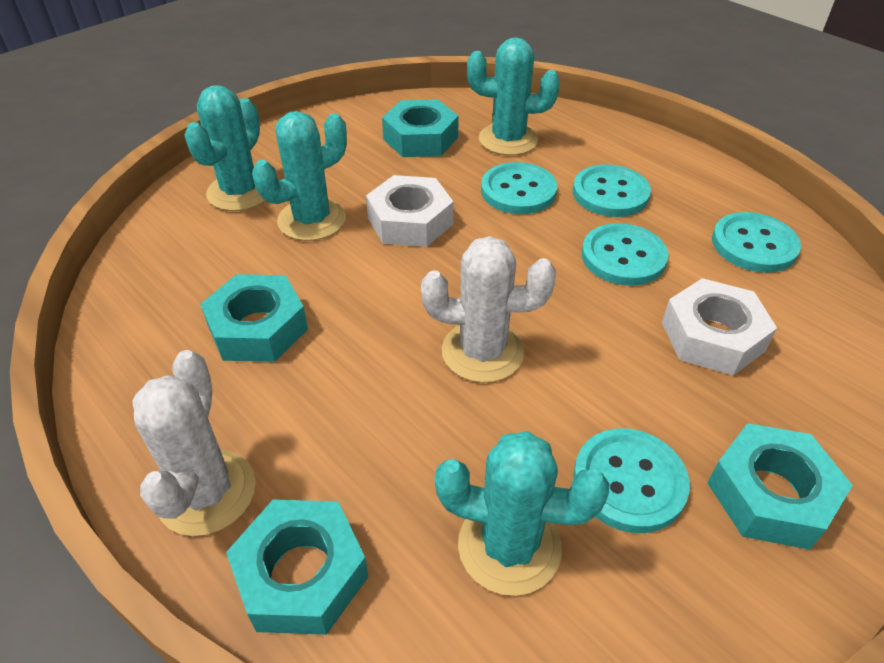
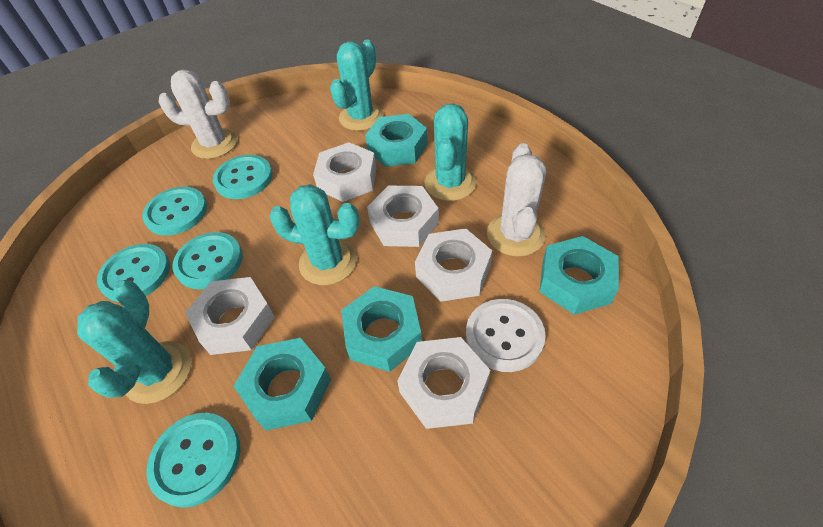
white button: 0 -> 1
white nut: 2 -> 5

